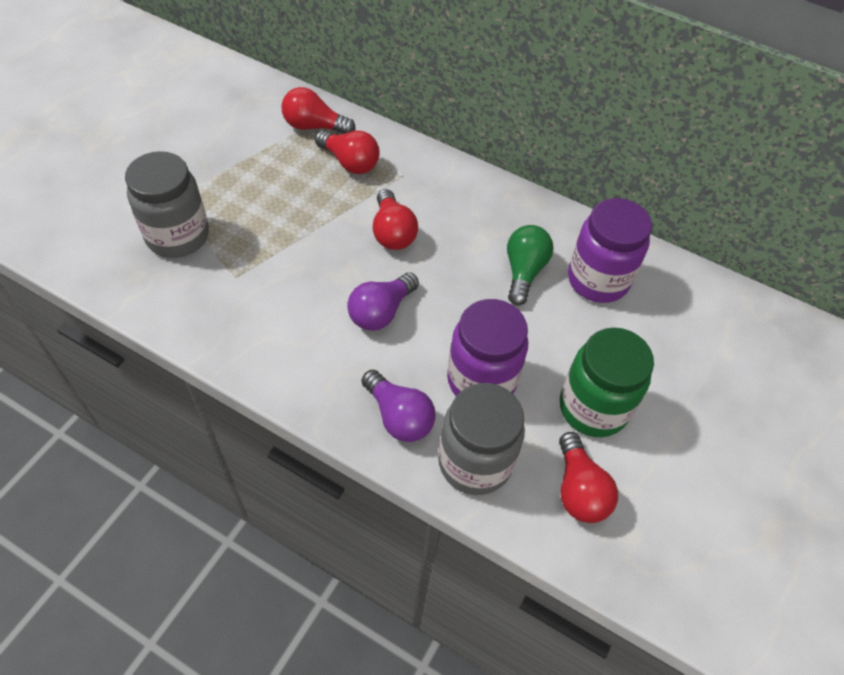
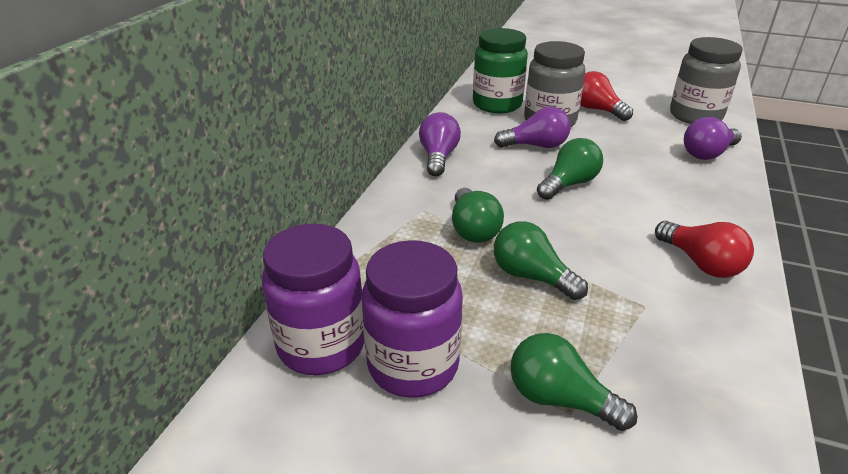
green light bulb: 1 -> 4
purple light bulb: 2 -> 3
red light bulb: 4 -> 2

